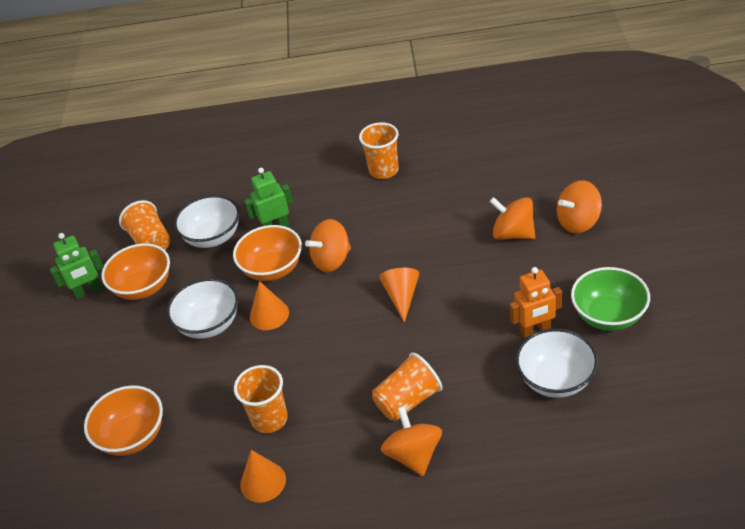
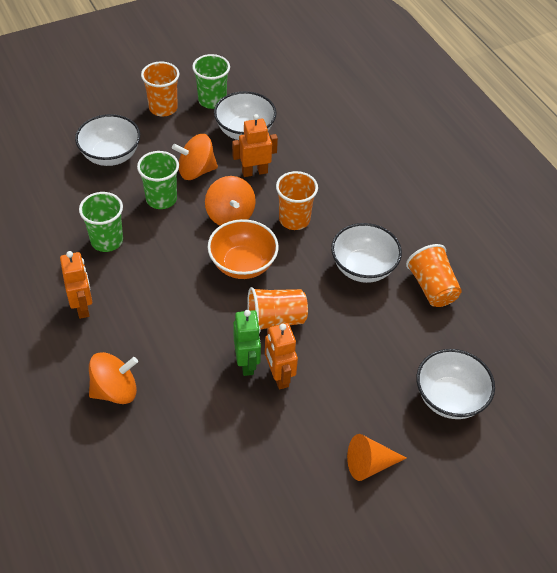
green bowl: 1 -> 0
green cup: 0 -> 3
green robot: 2 -> 1
orange bowl: 3 -> 1
orange cone: 3 -> 1
orange robot: 1 -> 3
orange spinning top: 4 -> 3
white bowl: 3 -> 4

